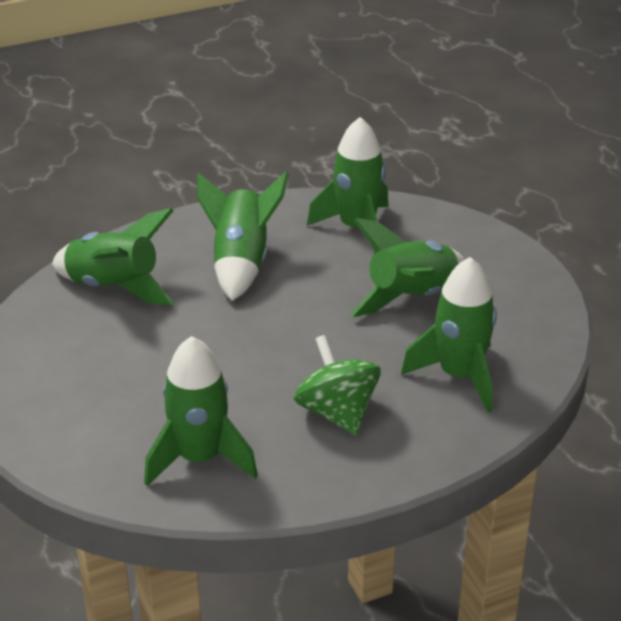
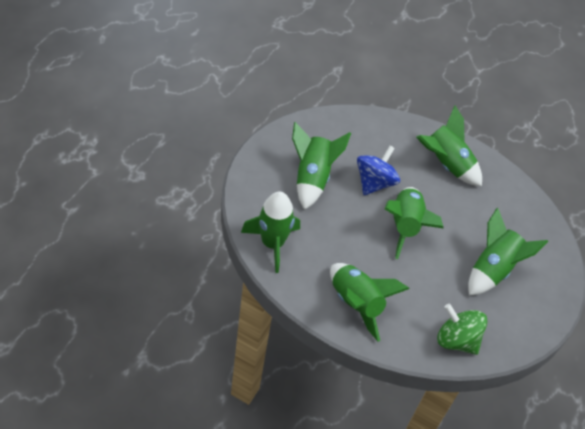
blue spinning top: 0 -> 1

